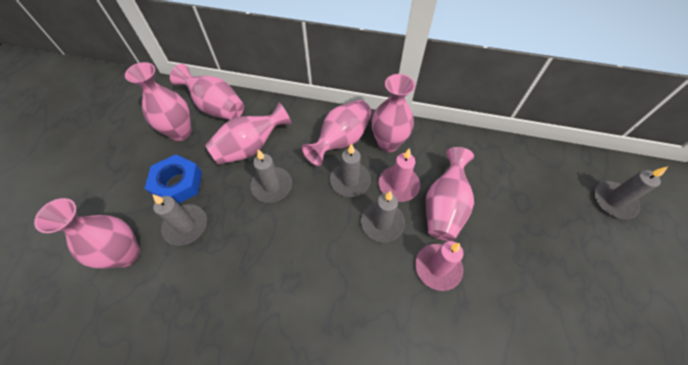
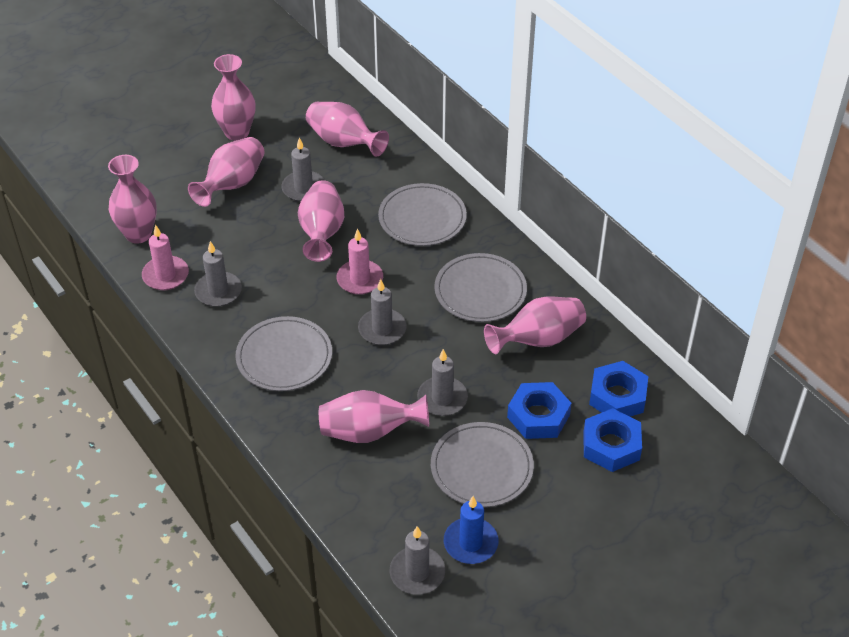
blue candle: 0 -> 1
blue nut: 1 -> 3
grey plate: 0 -> 4

